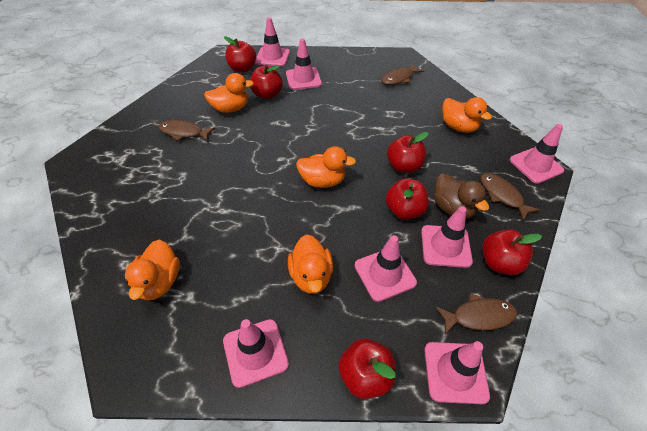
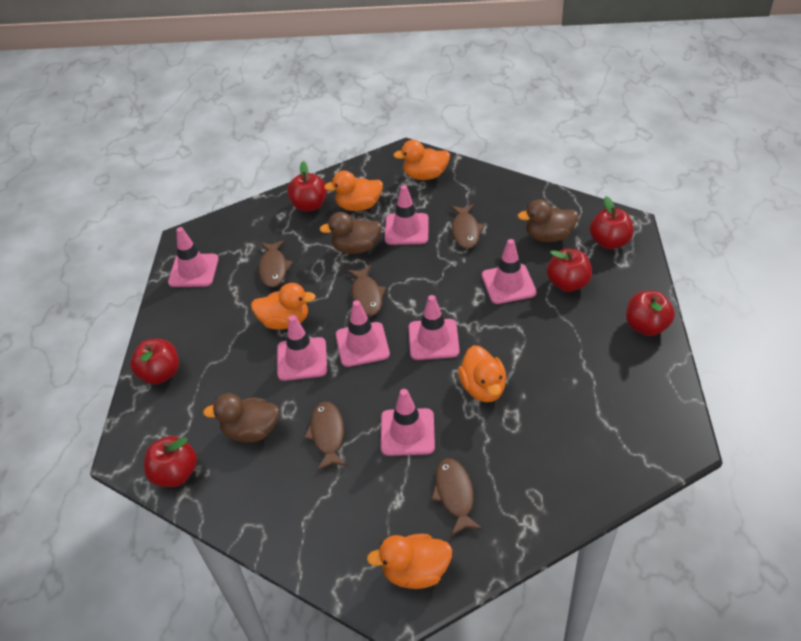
brown duck: 1 -> 3
brown fish: 4 -> 5

